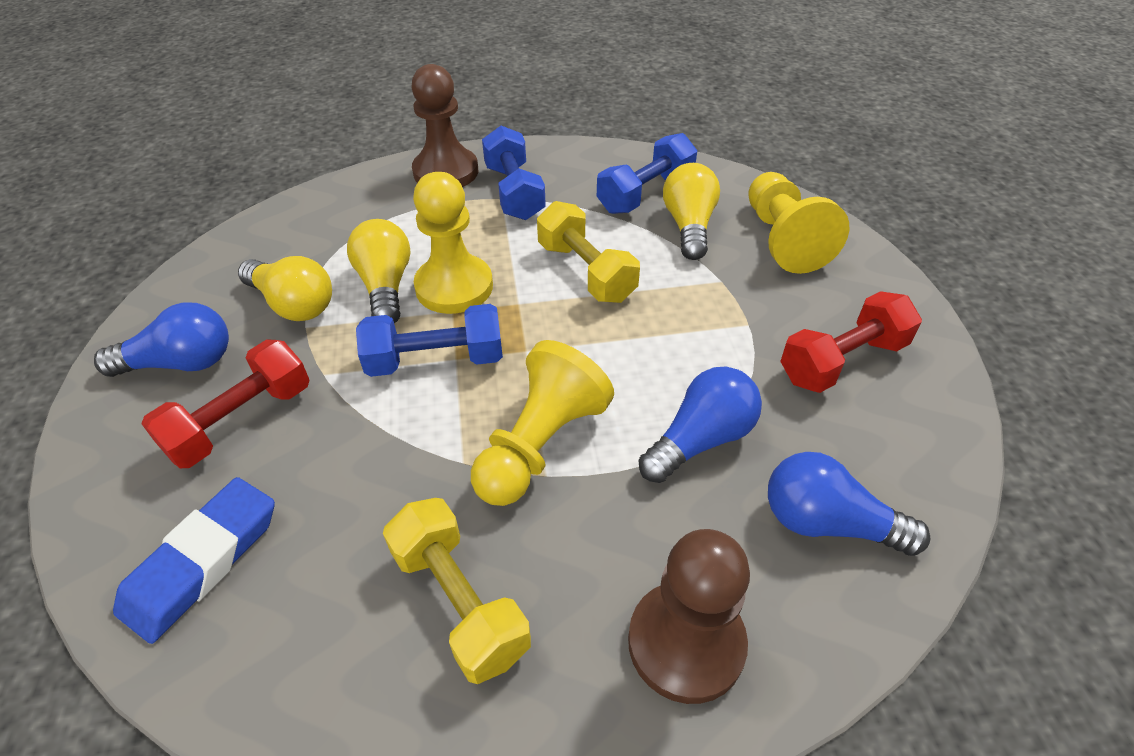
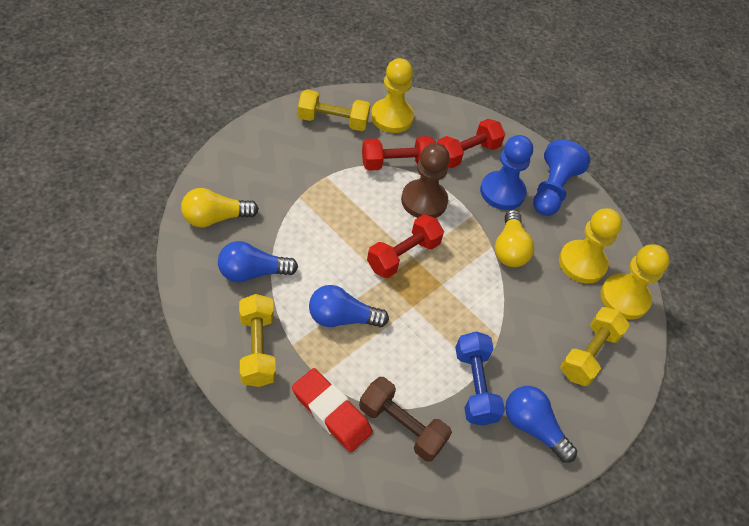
blue dumbbell: 3 -> 1
blue eraser: 1 -> 0
blue pawn: 0 -> 2
brown dumbbell: 0 -> 1
brown pawn: 2 -> 1
red dumbbell: 2 -> 3
red eraser: 0 -> 1
yellow dumbbell: 2 -> 3
yellow light bulb: 3 -> 2

